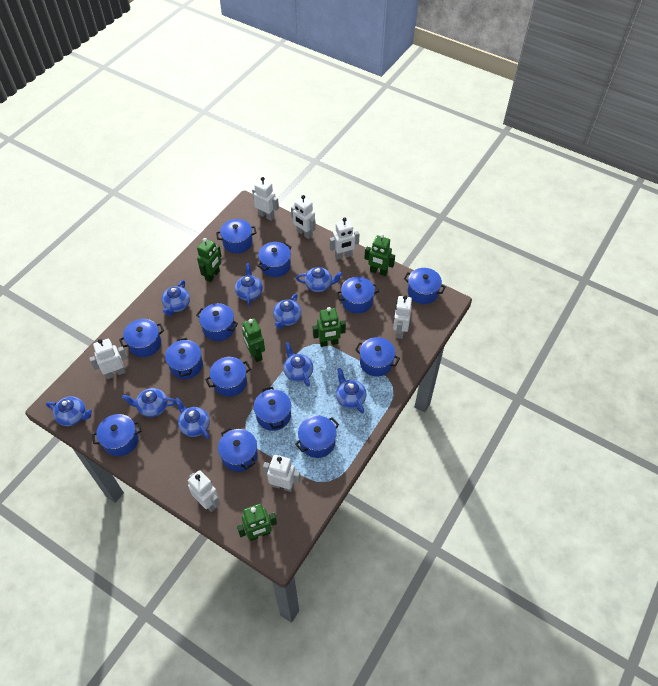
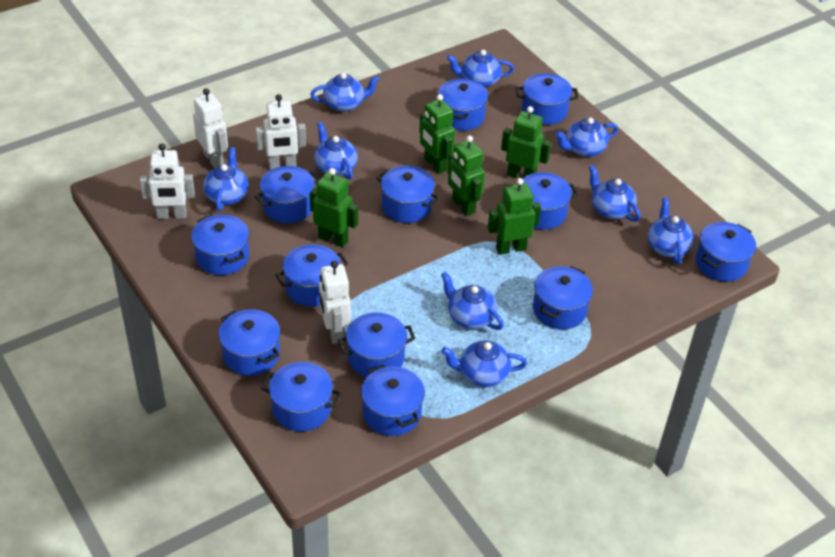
white robot: 7 -> 4

